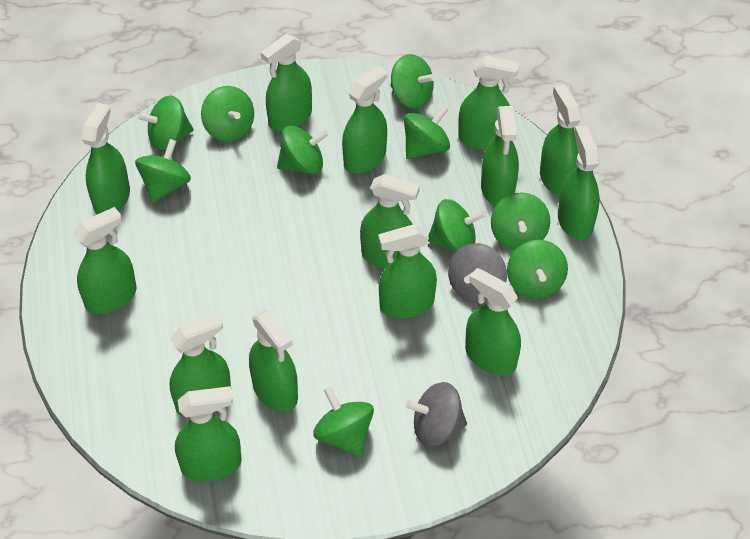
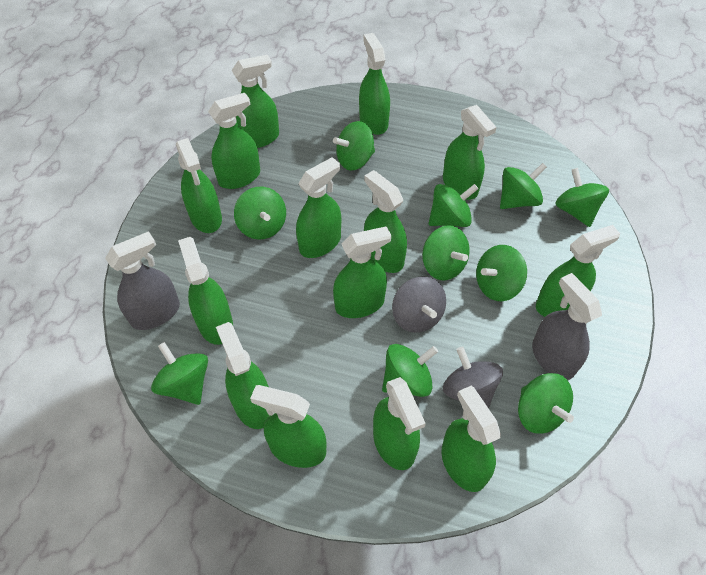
grey spray bottle: 0 -> 2

